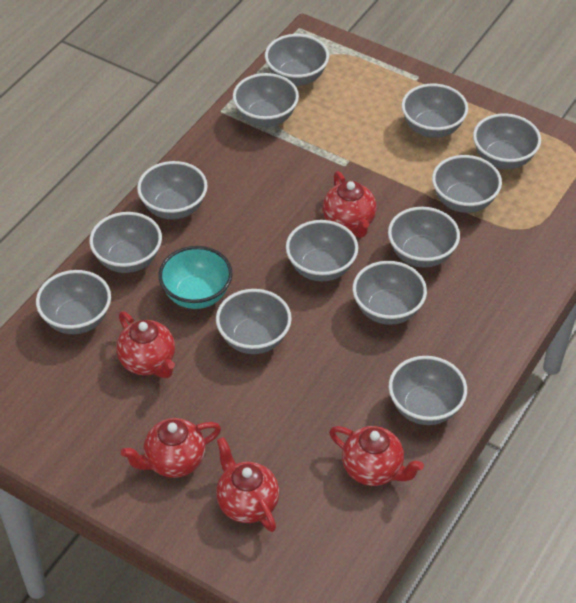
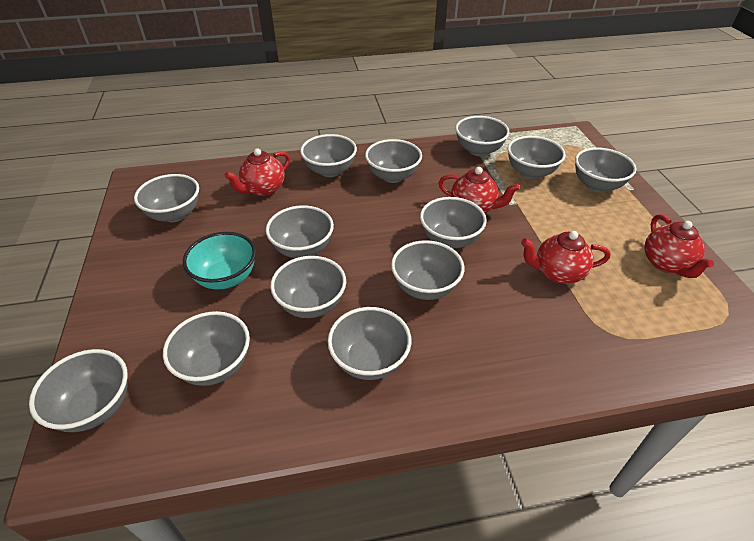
red teapot: 5 -> 4

